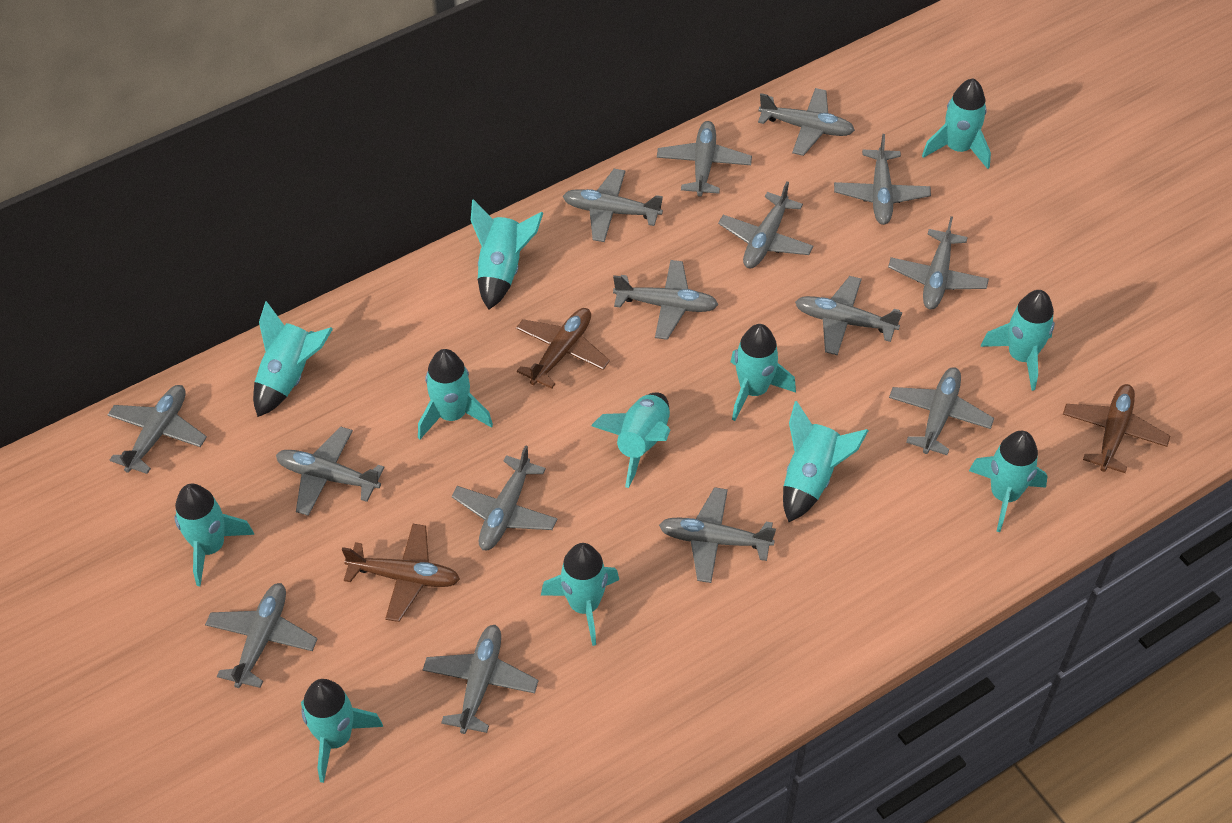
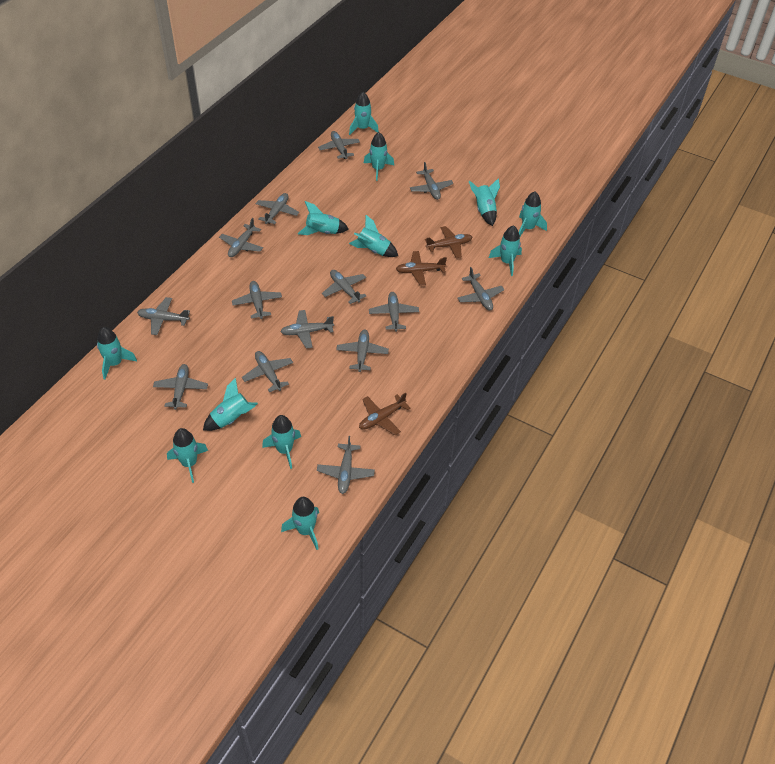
grey plane: 15 -> 14

